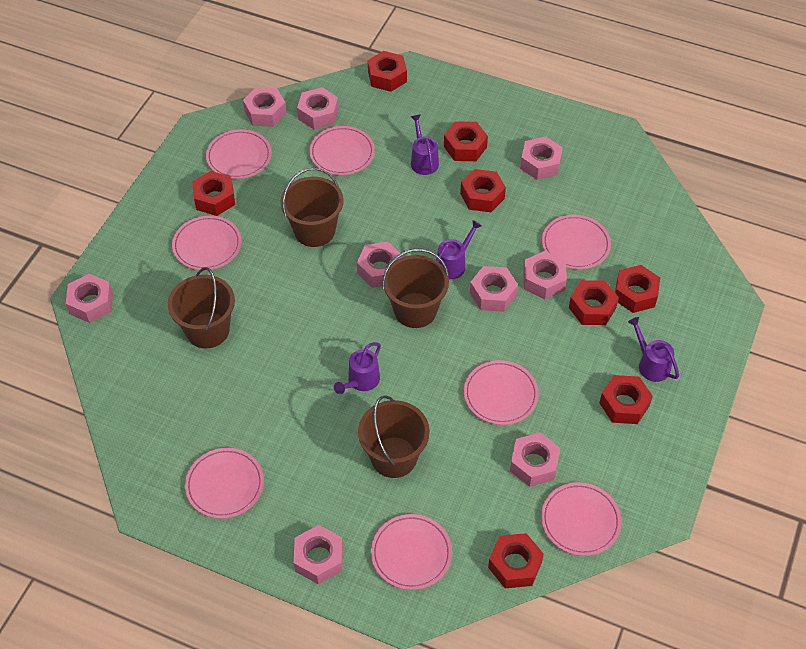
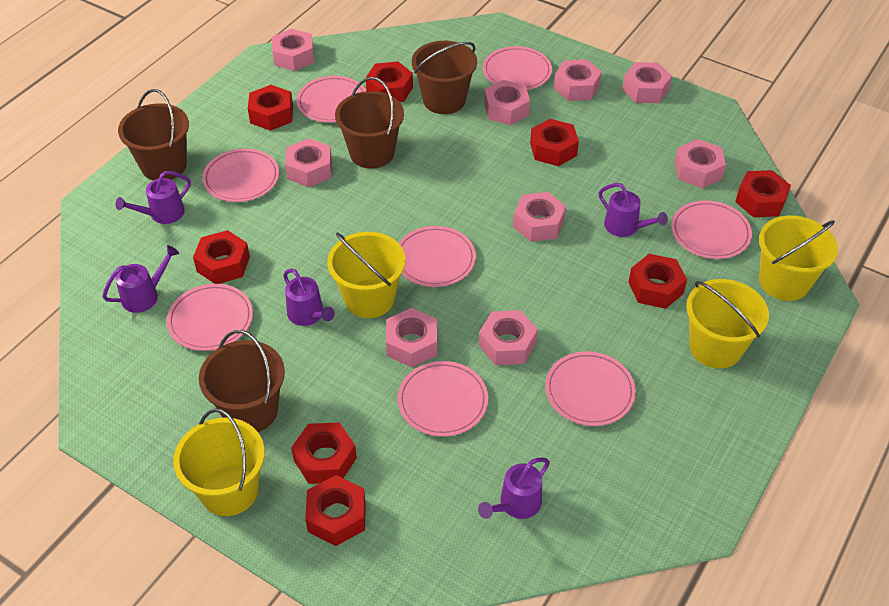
purple watering can: 4 -> 5
yellow bucket: 0 -> 4

